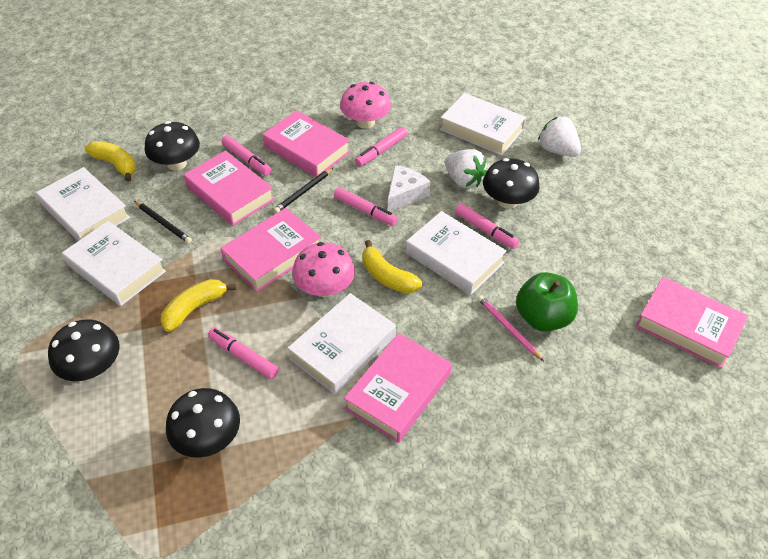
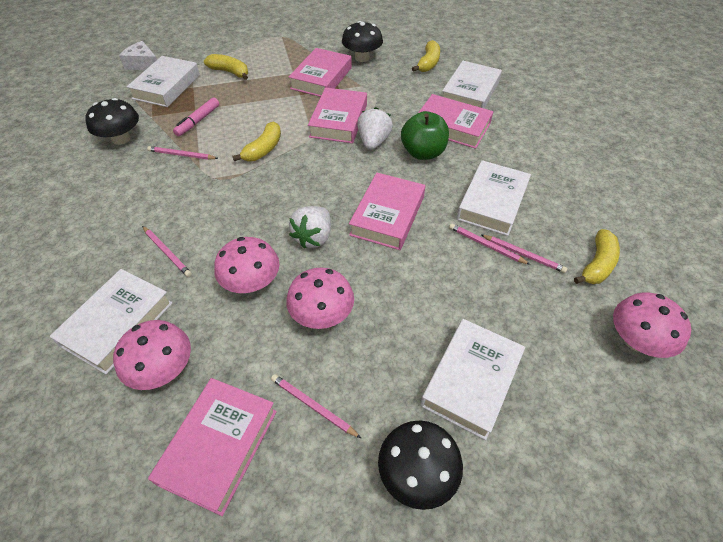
black mushroom: 4 -> 3
black pencil: 2 -> 0
pink marker: 5 -> 1
pink mushroom: 2 -> 4
pink pencil: 1 -> 5
yellow banana: 3 -> 4

